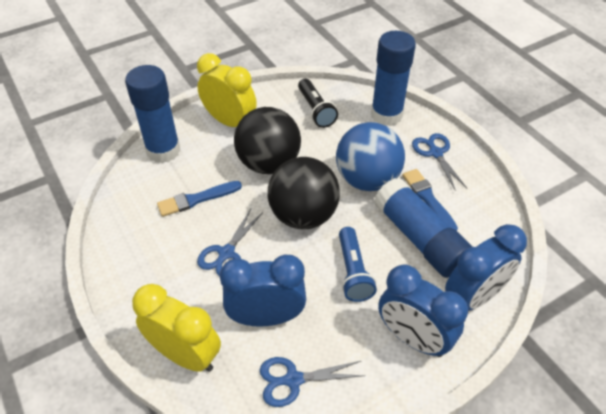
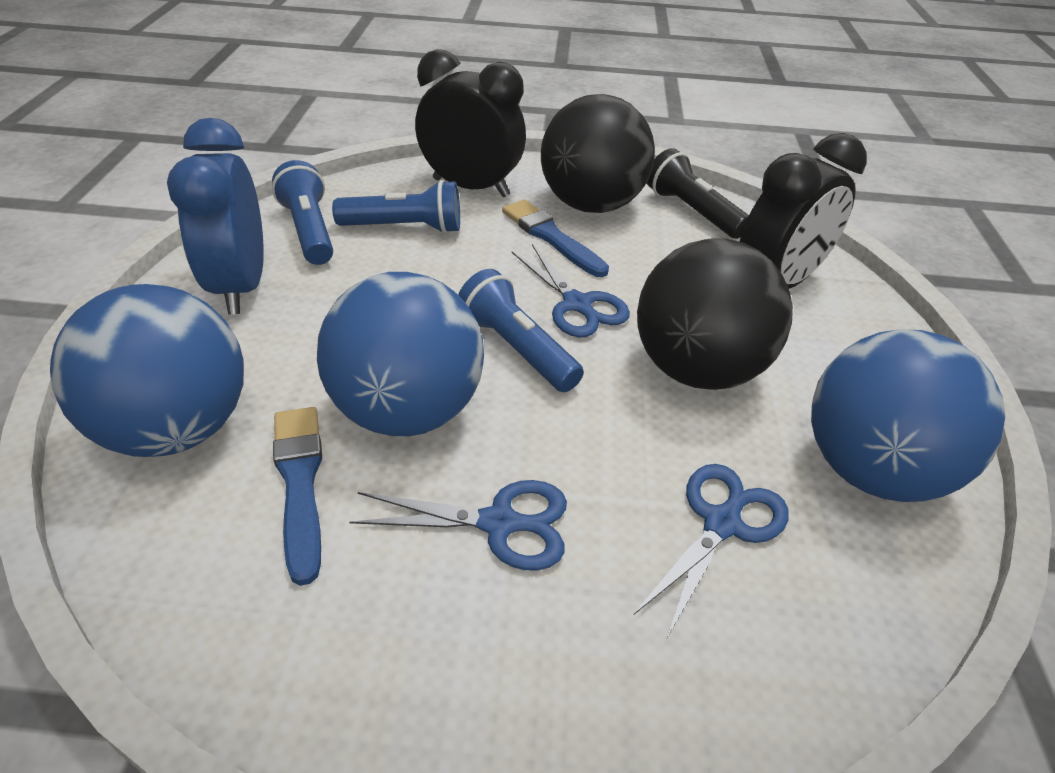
black clock: 0 -> 2
blue ball: 1 -> 3
blue clock: 3 -> 1
blue flashlight: 1 -> 3
blue glue stick: 3 -> 0
yellow clock: 2 -> 0

